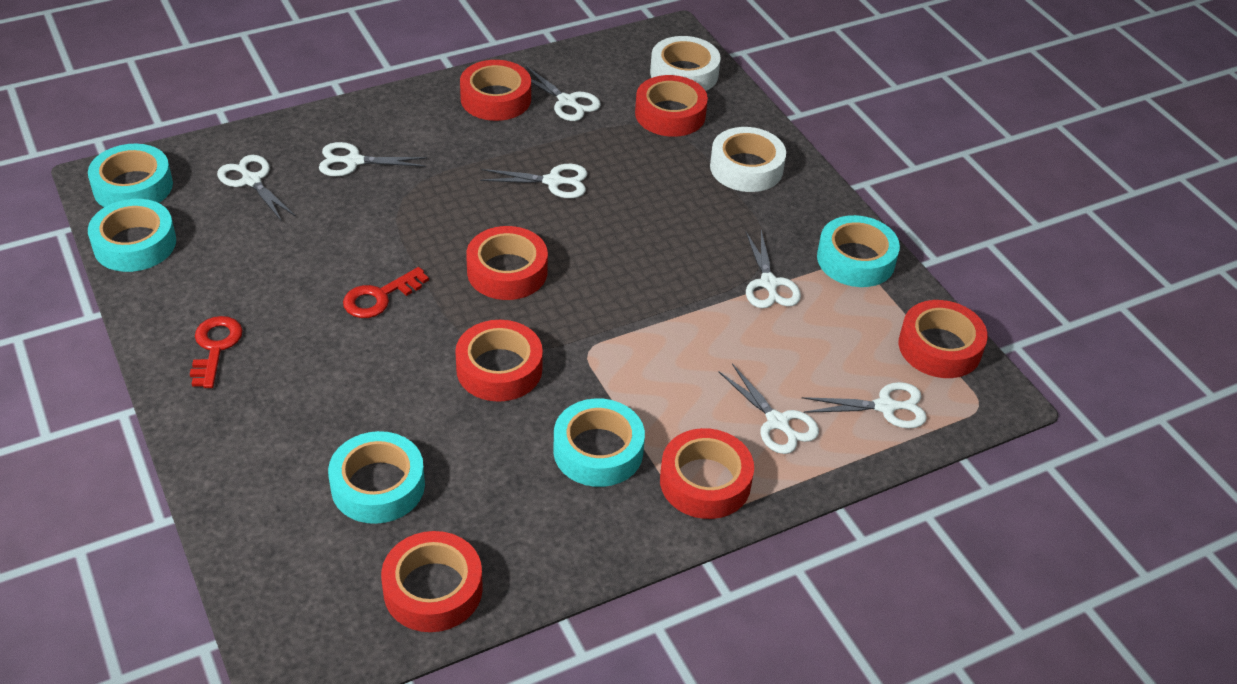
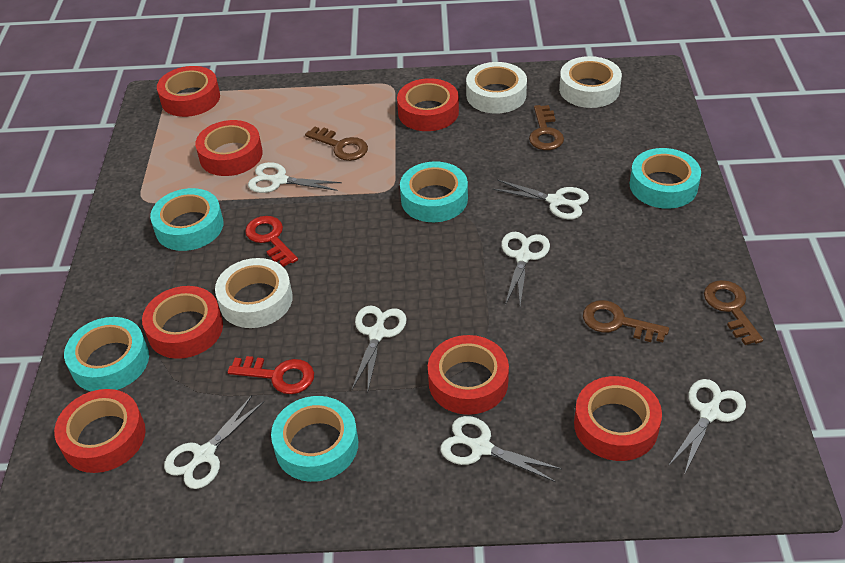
brown key: 0 -> 4
white tape: 2 -> 3

